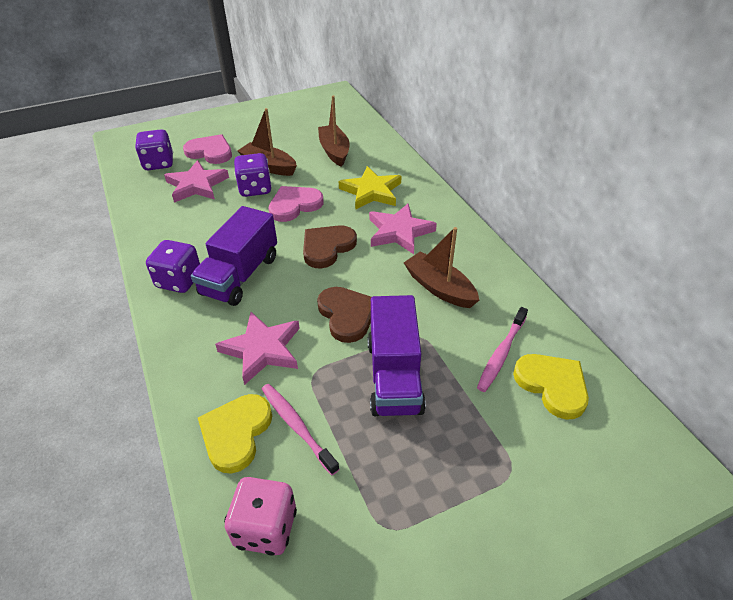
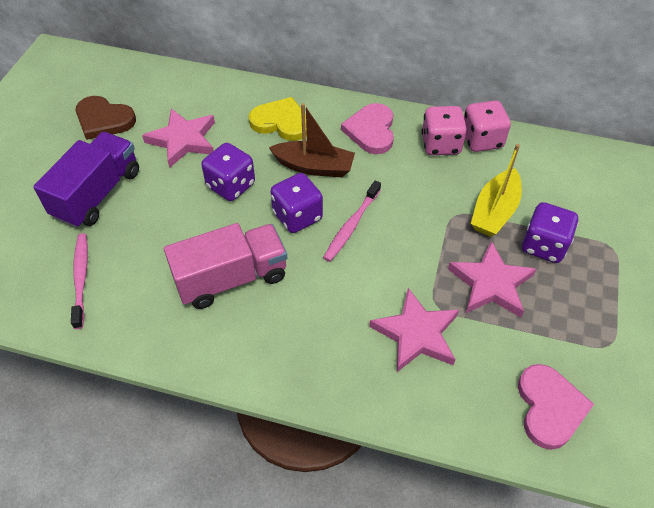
brown boat: 3 -> 1
brown heart: 2 -> 1
pink dice: 1 -> 2
pink truck: 0 -> 1
purple truck: 2 -> 1
yellow boat: 0 -> 1
yellow heart: 2 -> 1
yellow star: 1 -> 0

